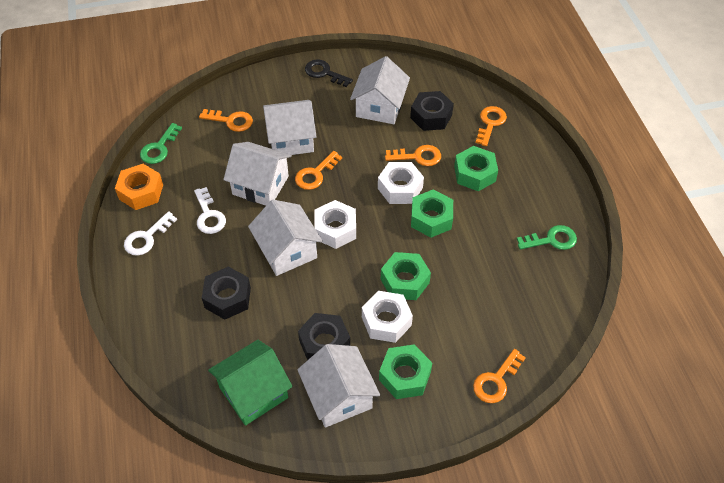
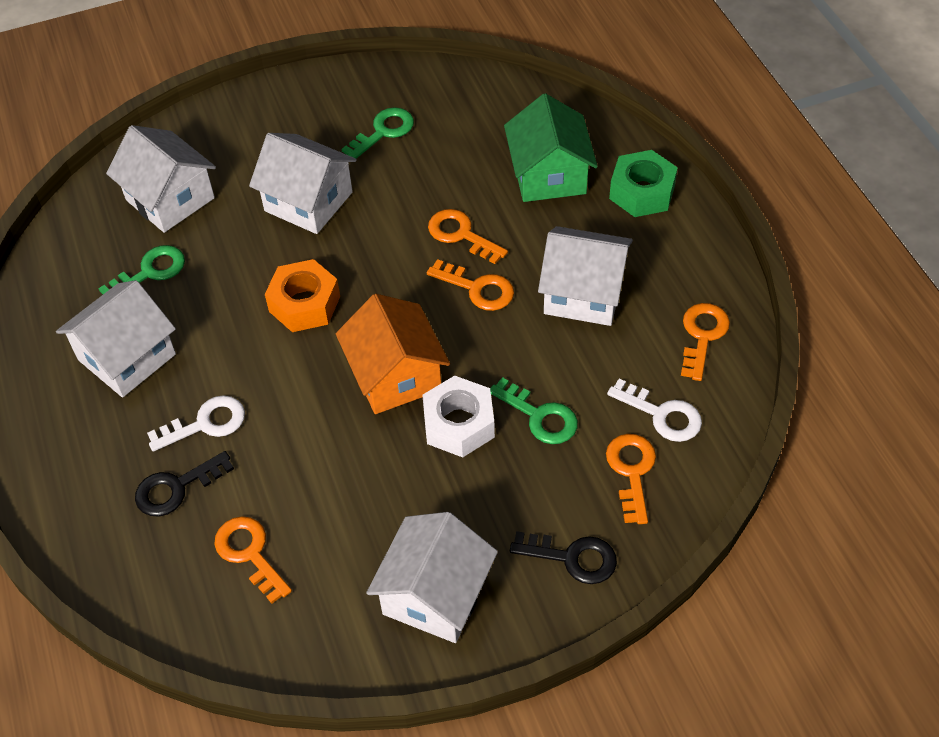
black key: 1 -> 2
black nut: 3 -> 0
green key: 2 -> 3
green nut: 4 -> 1
orange house: 0 -> 1
white nut: 3 -> 1

